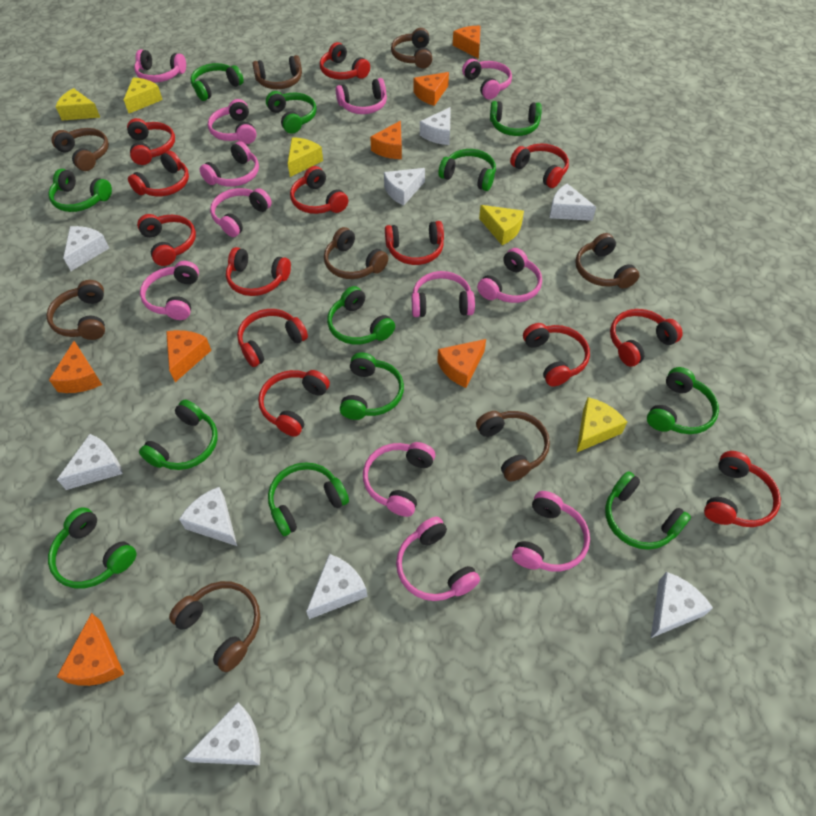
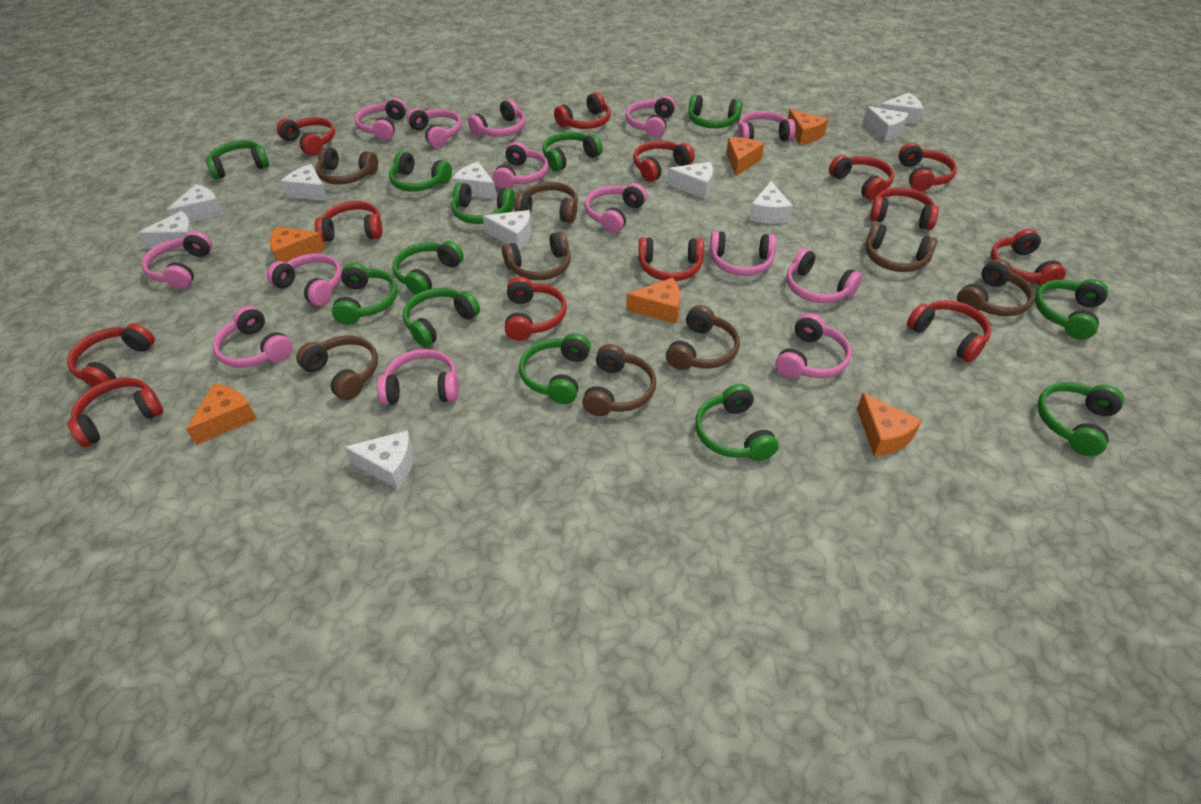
orange cheese: 7 -> 6
pink headphones: 12 -> 14
white cheese: 9 -> 10
yellow cheese: 5 -> 0

